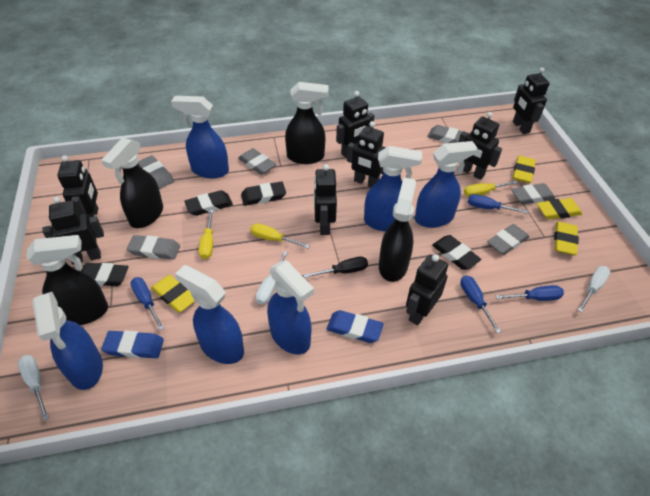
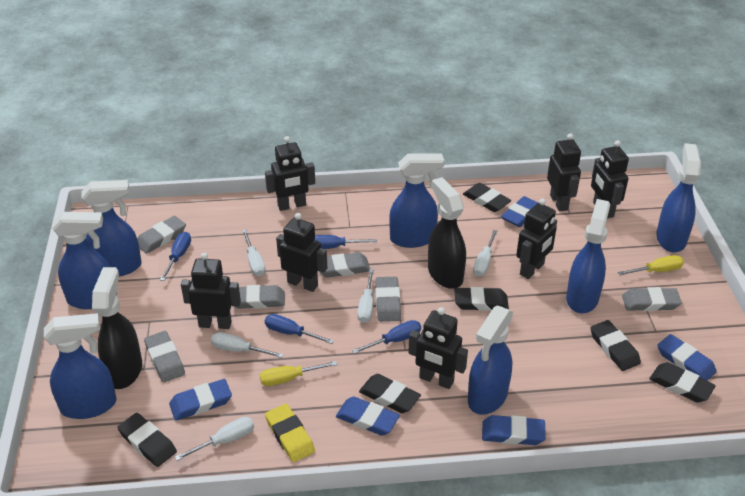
black eraser: 4 -> 6
black robot: 8 -> 7
black screwdriver: 1 -> 0
black spray bottle: 4 -> 2
blue eraser: 2 -> 5
blue spray bottle: 6 -> 7
white screwdriver: 3 -> 5
yellow eraser: 4 -> 1
yellow screwdriver: 3 -> 2

